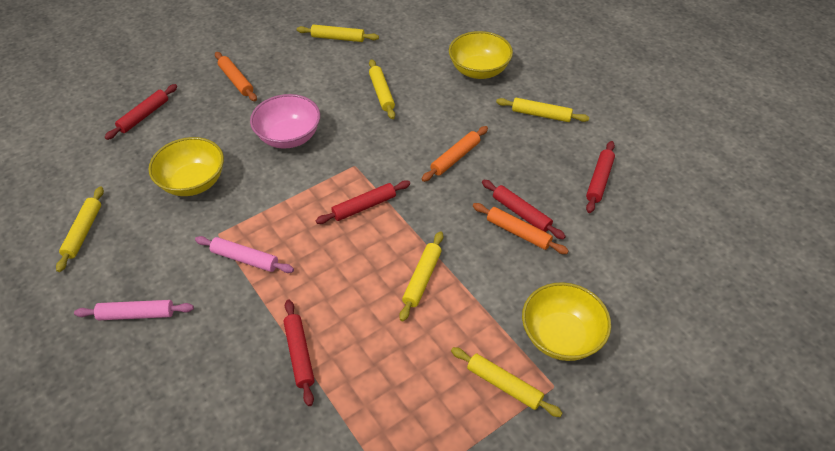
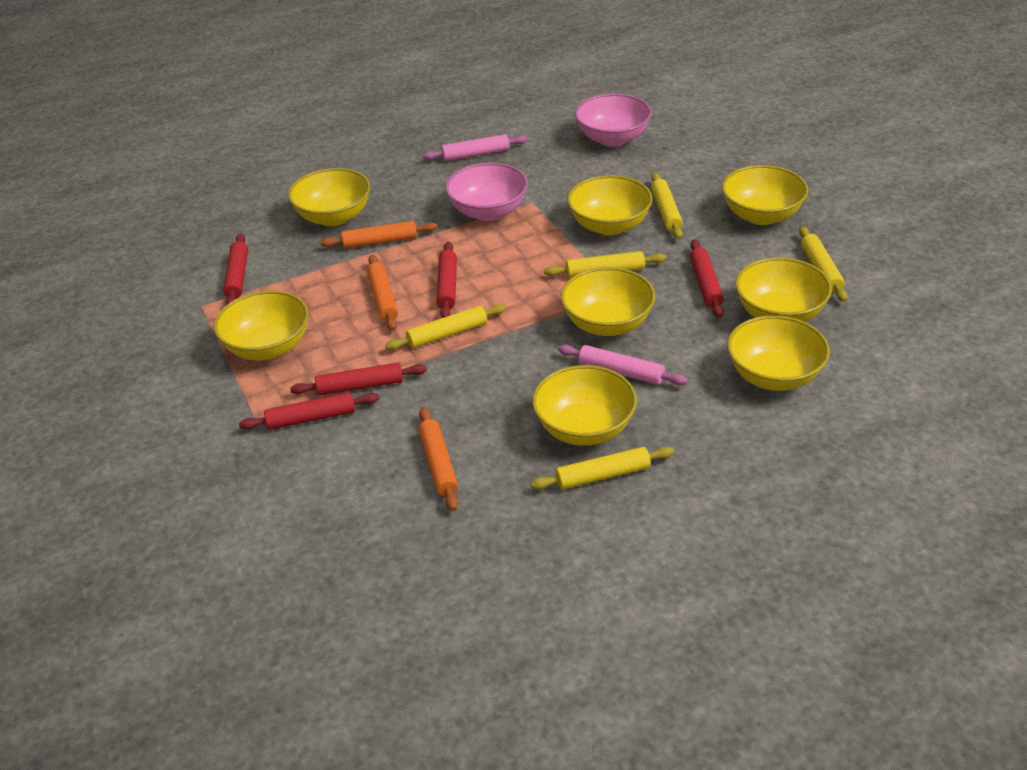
pink bowl: 1 -> 2
yellow bowl: 3 -> 8
yellow rolling pin: 6 -> 5

